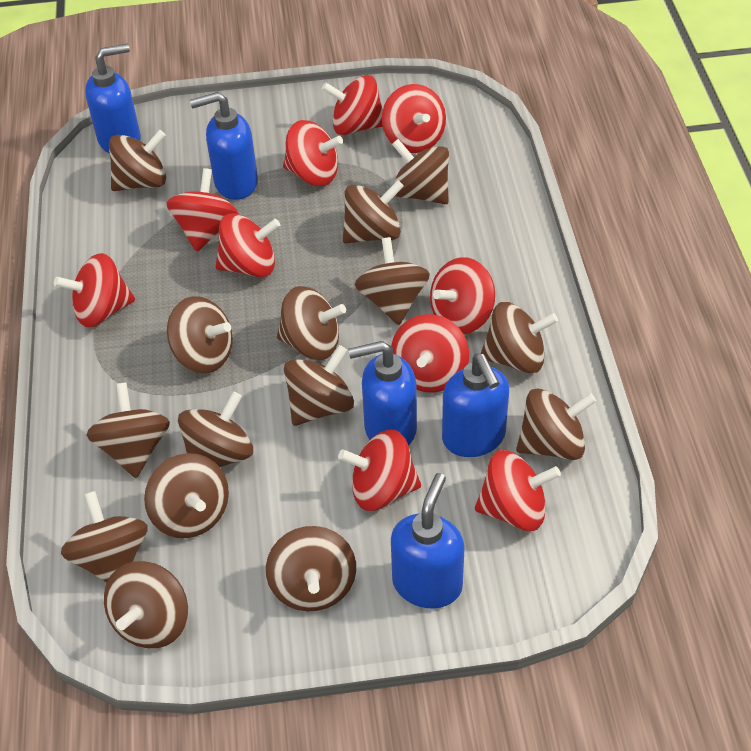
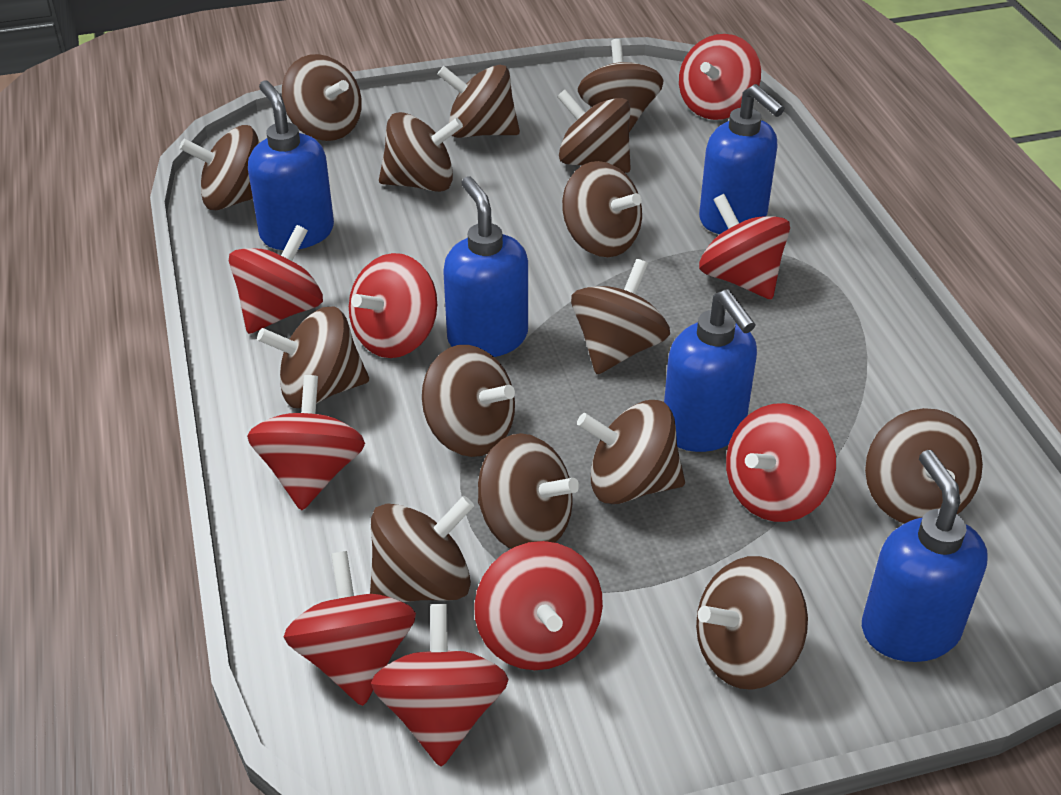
red spinning top: 10 -> 9

